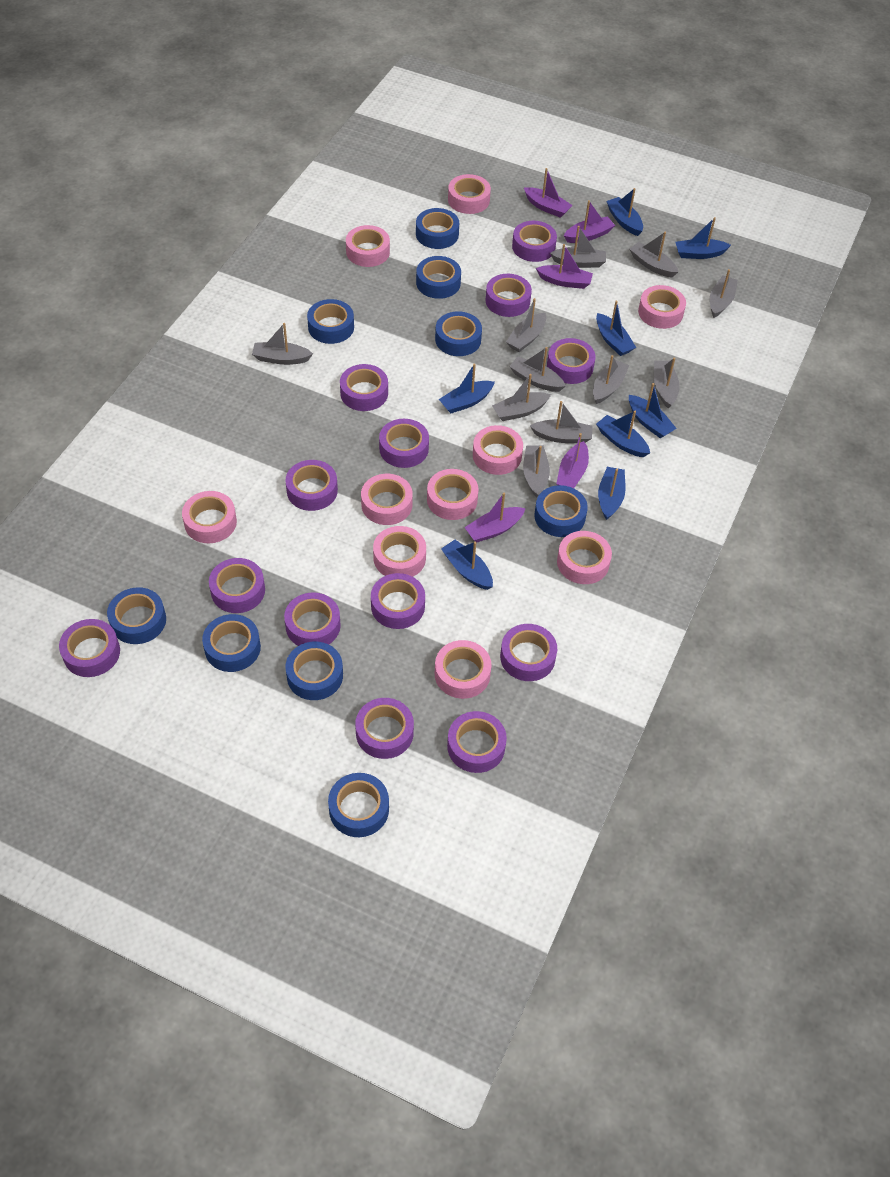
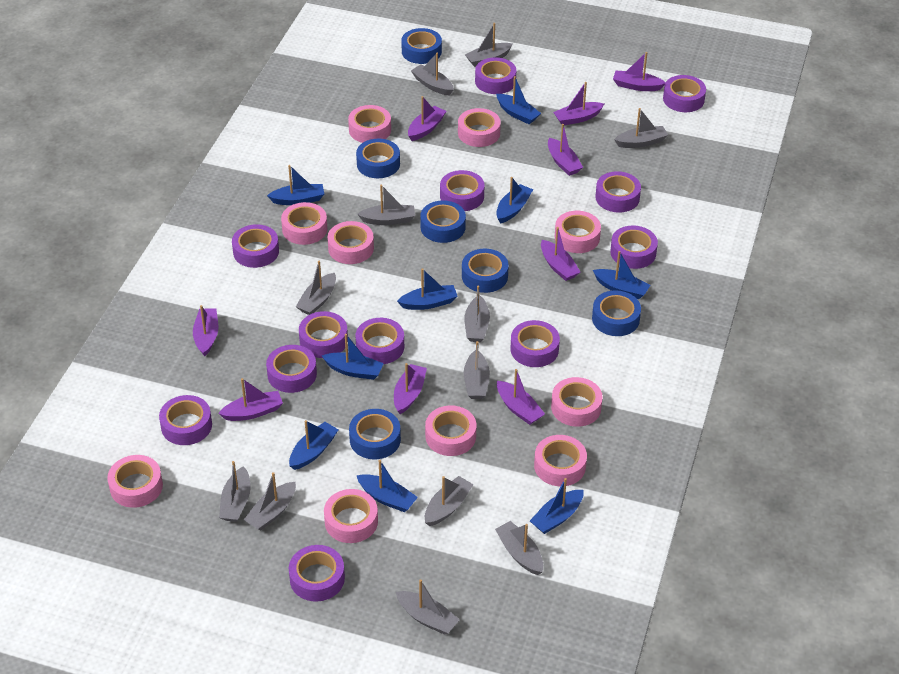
blue boat: 8 -> 9
blue tape: 9 -> 6
grey boat: 11 -> 12
purple boat: 5 -> 9
purple tape: 13 -> 12

